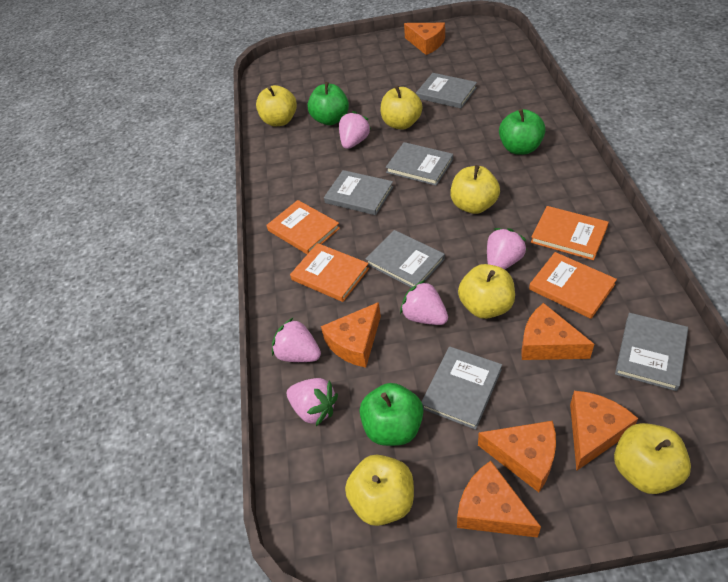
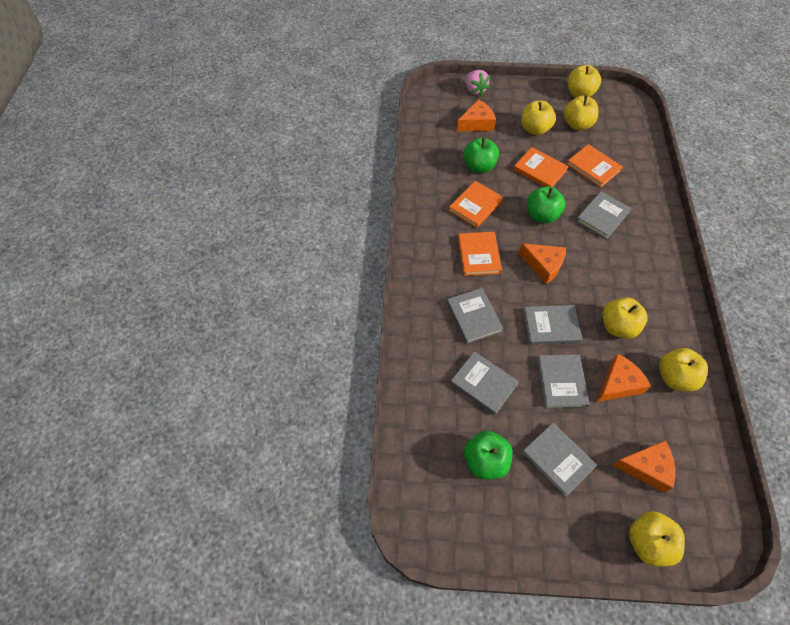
orange cheese: 6 -> 4
pink strawberry: 5 -> 1

